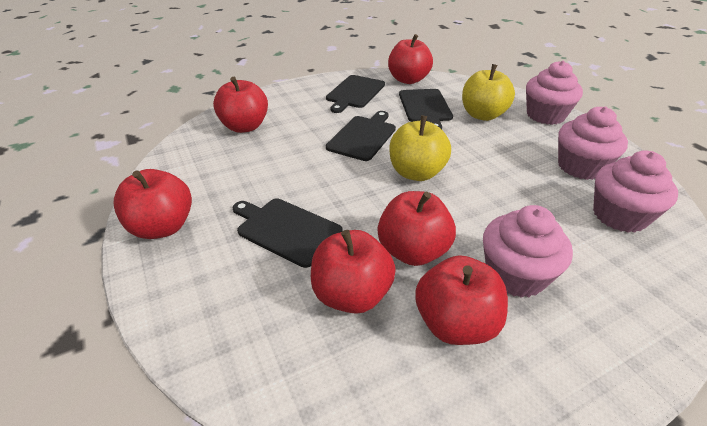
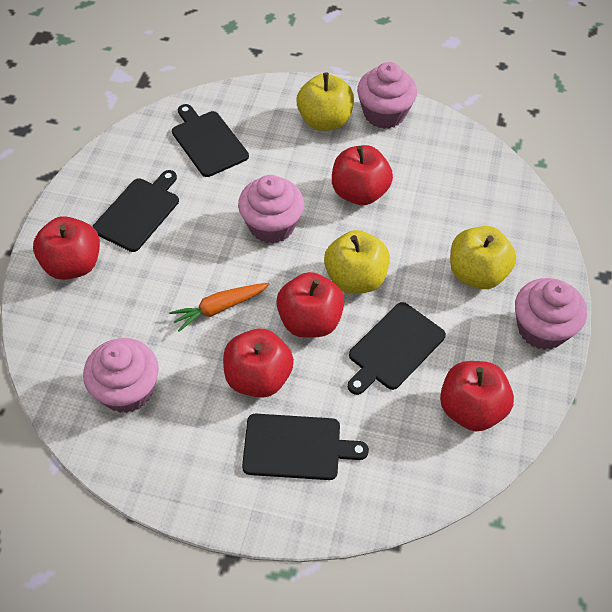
orange carrot: 0 -> 1
red apple: 6 -> 5
yellow apple: 2 -> 3

